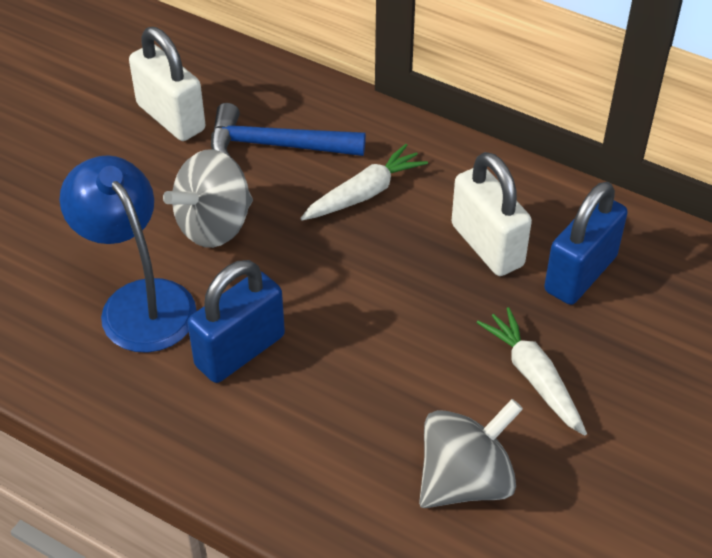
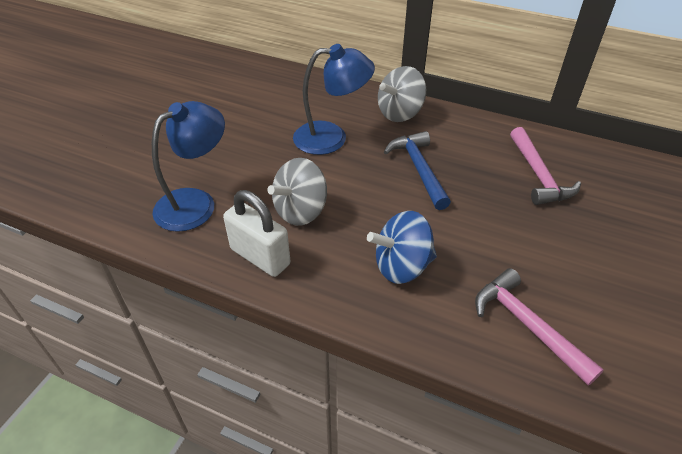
blue lamp: 1 -> 2
blue padlock: 2 -> 0
blue spinning top: 0 -> 1
pink hammer: 0 -> 2
white carrot: 2 -> 0
white padlock: 2 -> 1

